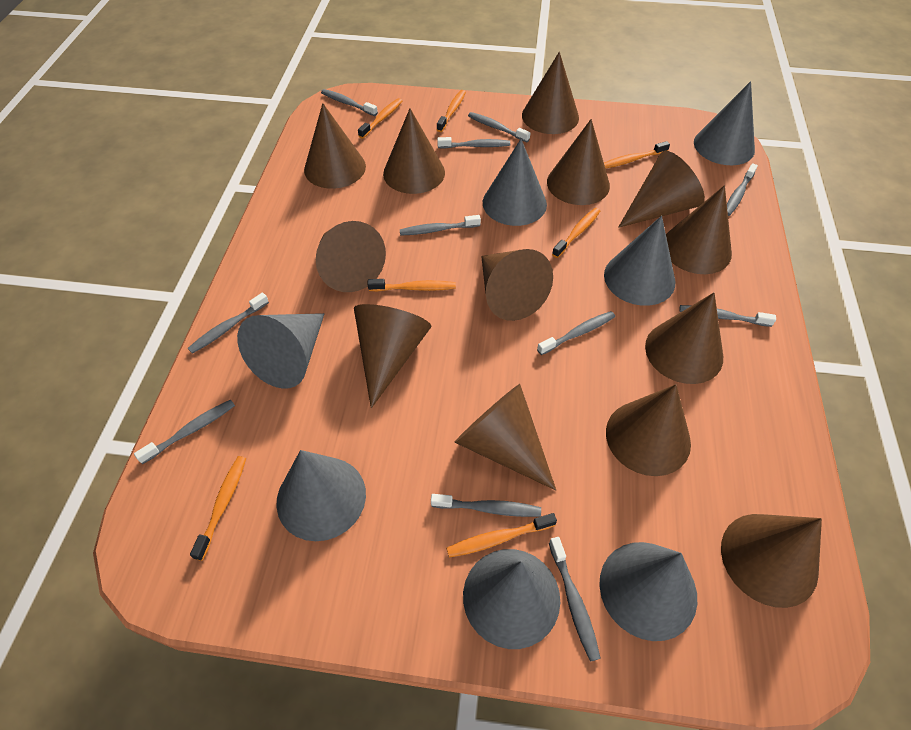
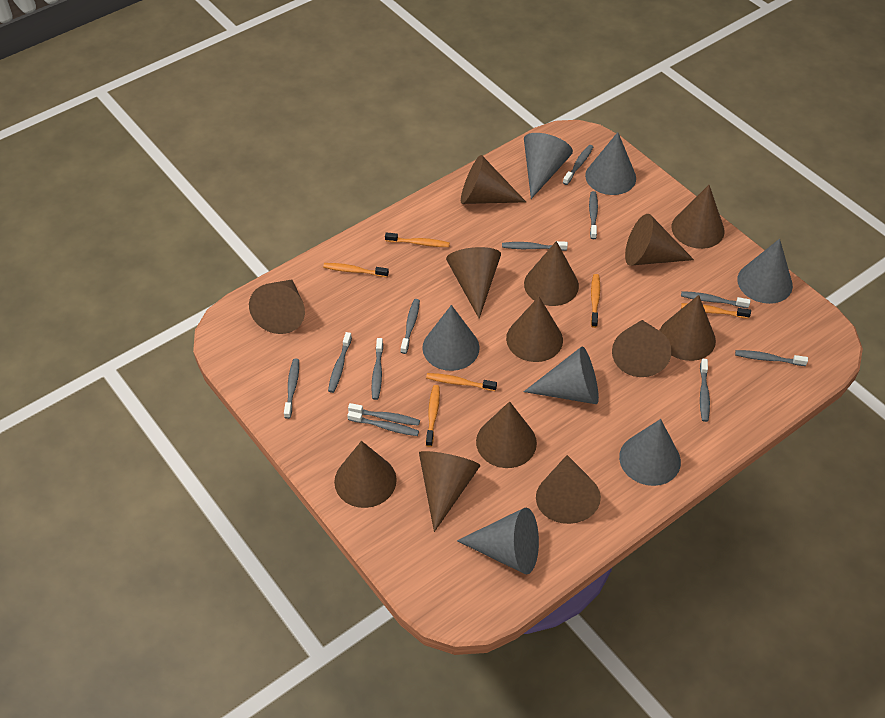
grey toothbrush: 11 -> 12
orange toothbrush: 7 -> 6

